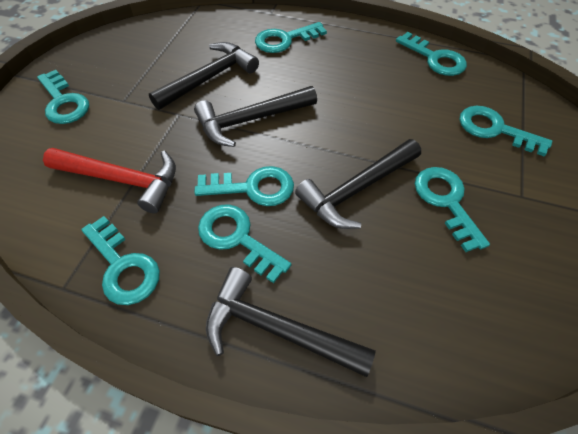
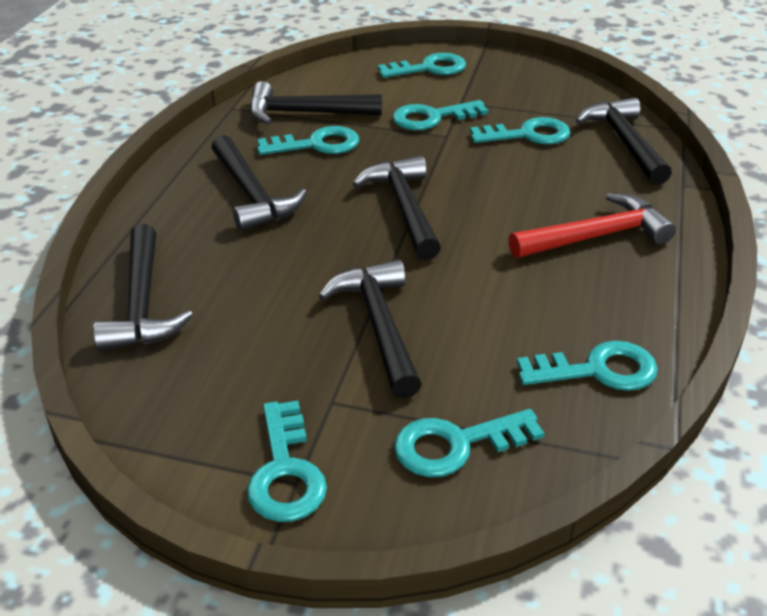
black hammer: 4 -> 6
turquoise key: 8 -> 7

